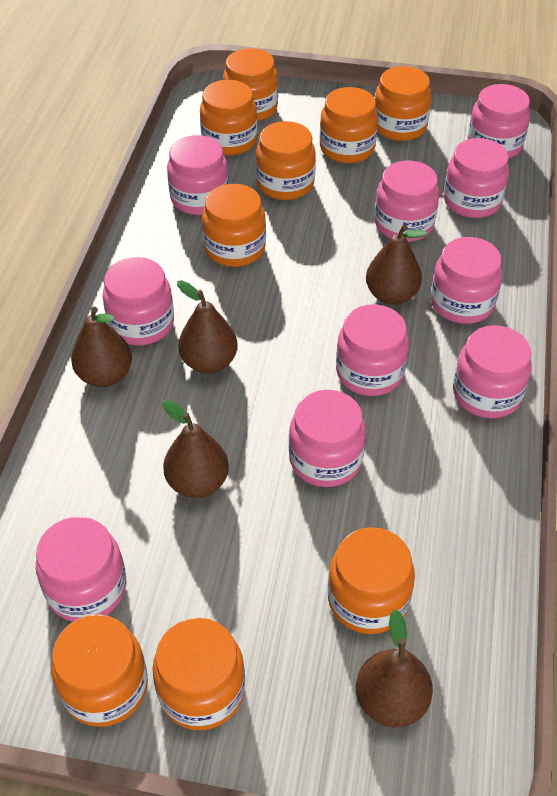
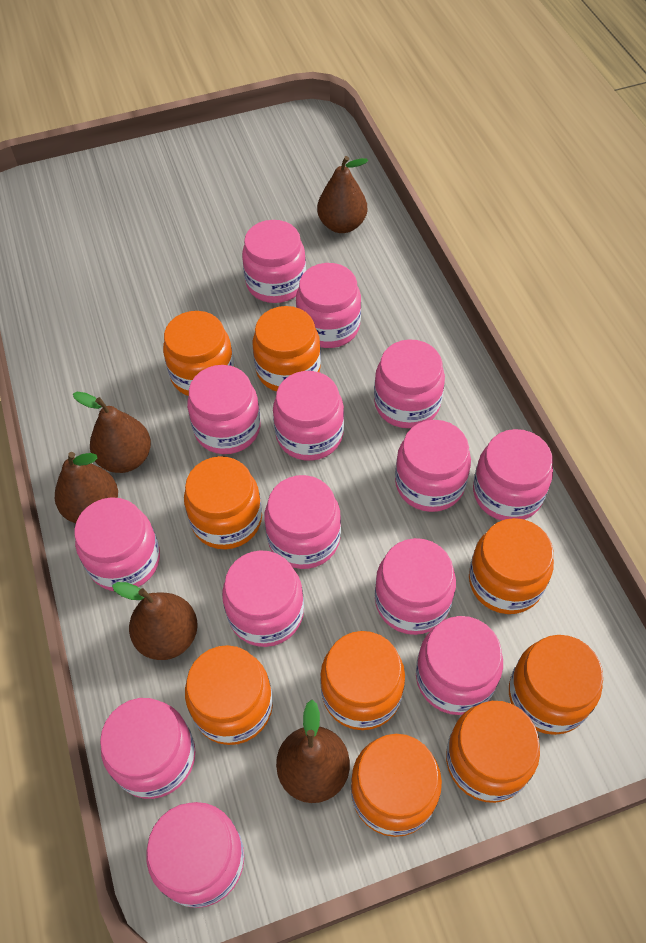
pink jar: 10 -> 14

